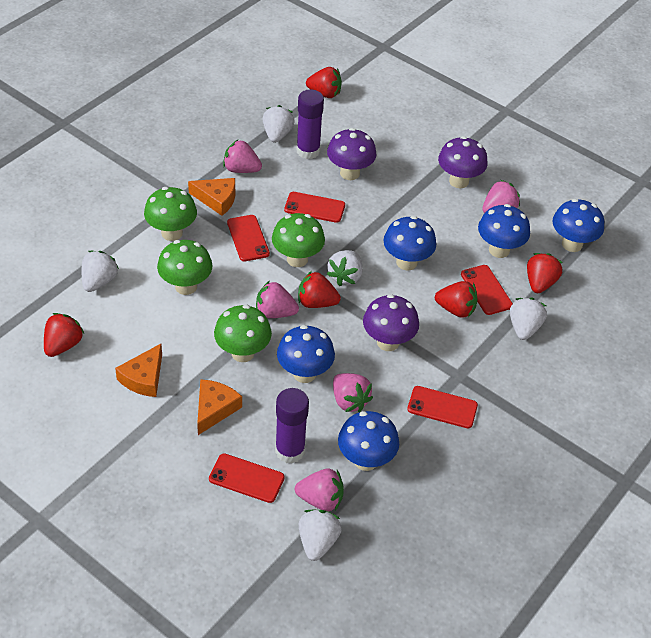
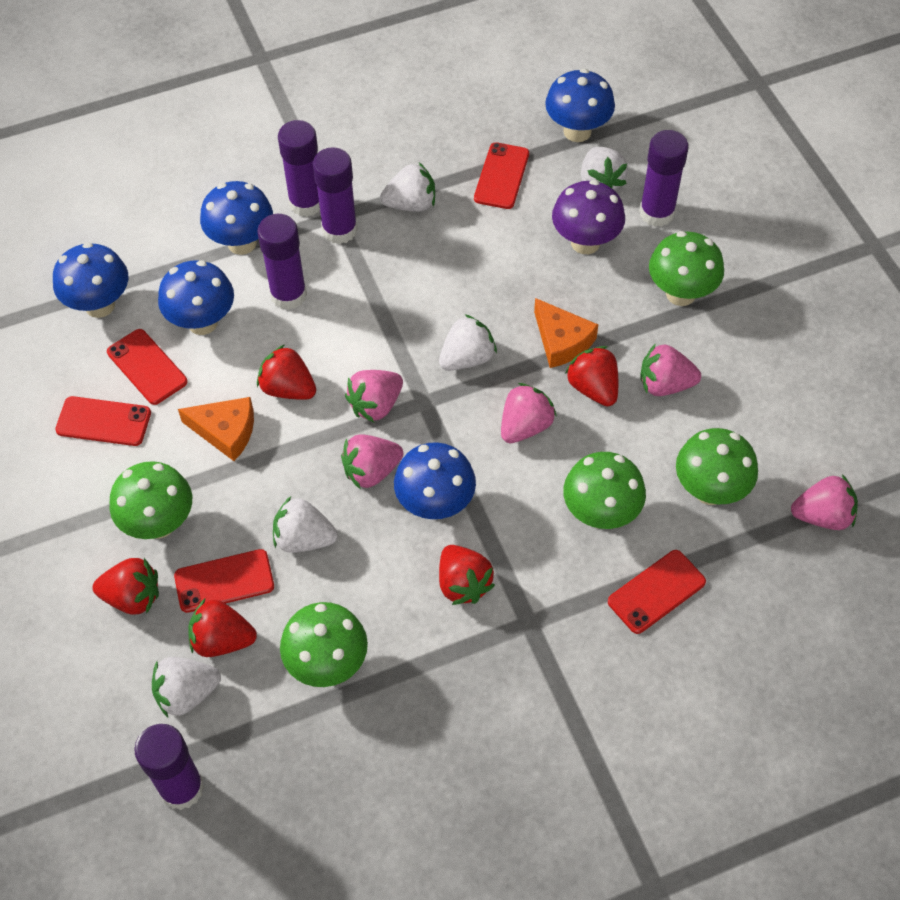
green mushroom: 4 -> 5
orange cheese: 3 -> 2
purple glue stick: 2 -> 5
purple mushroom: 3 -> 1

